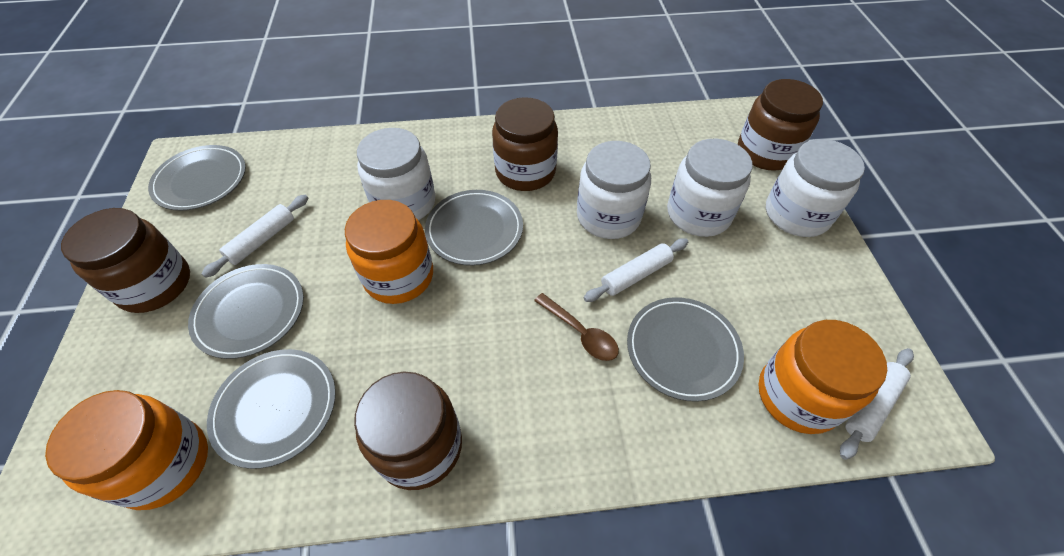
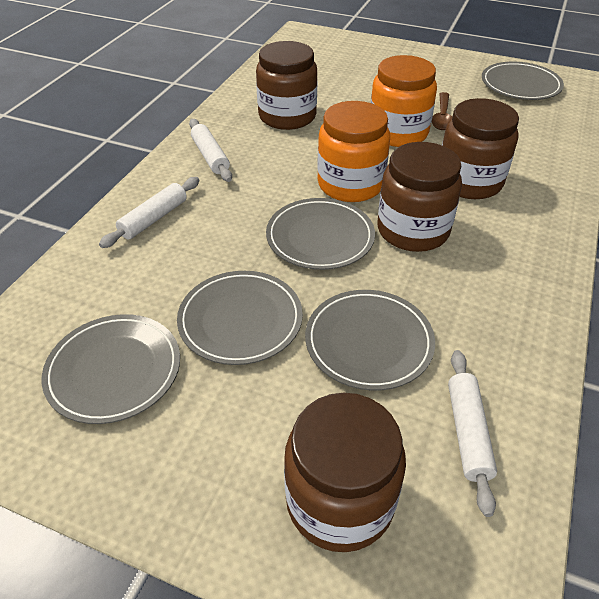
orange jar: 3 -> 2
white jar: 4 -> 0

